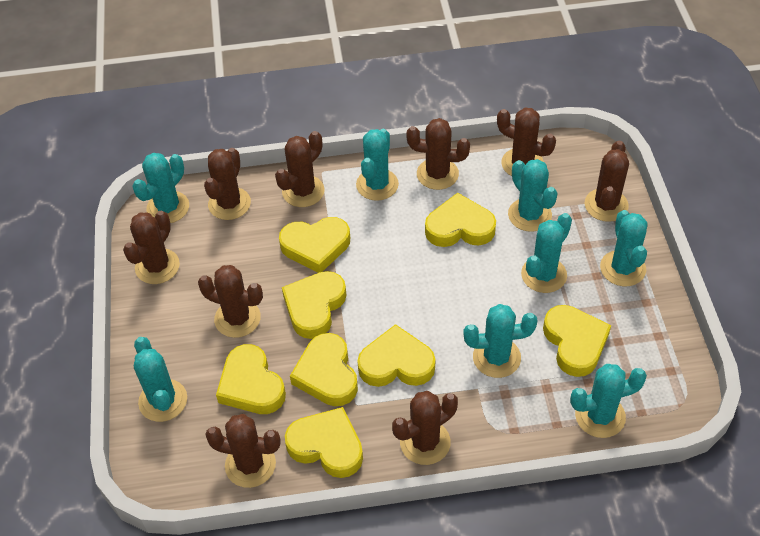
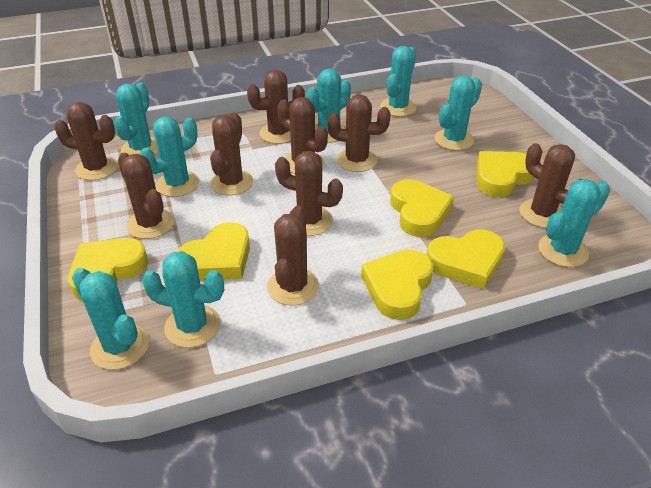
yellow heart: 8 -> 6

